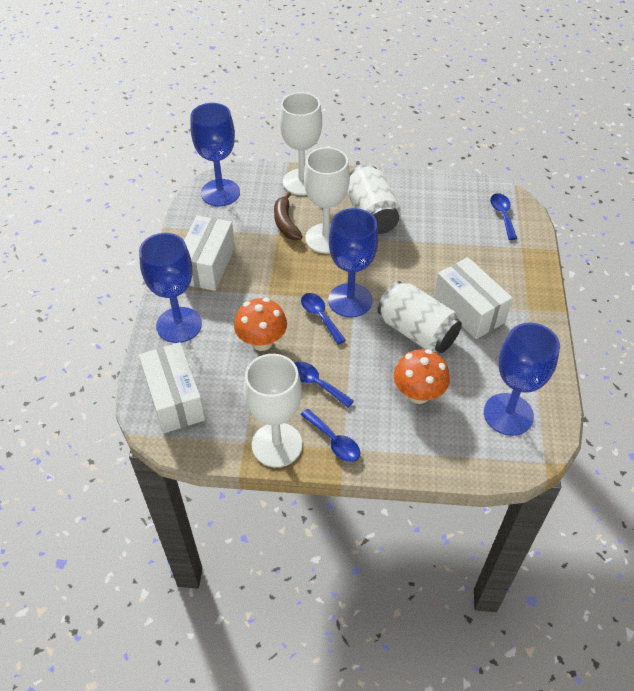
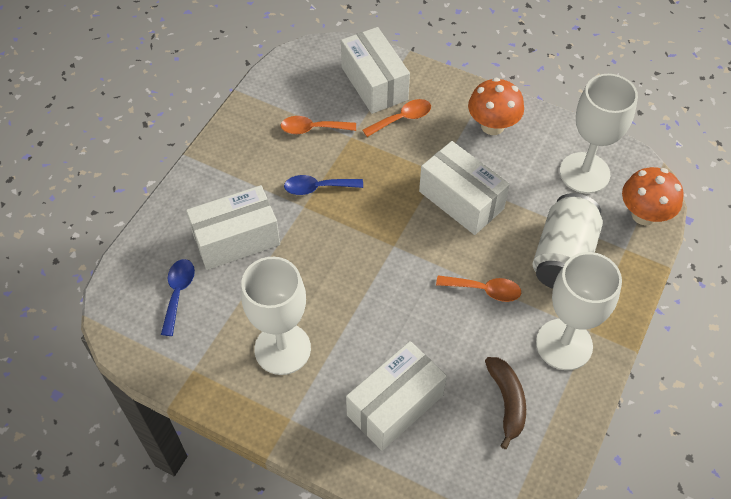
blue goblet: 4 -> 0
blue spoon: 4 -> 2
orange spoon: 0 -> 3
white box: 3 -> 4
white can: 2 -> 1

